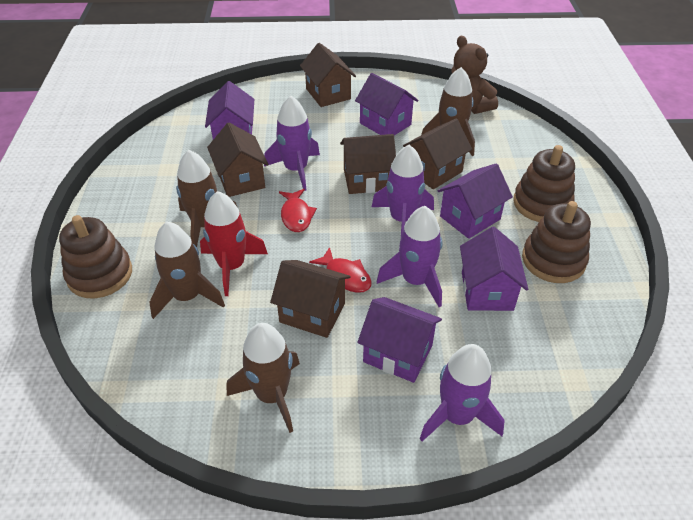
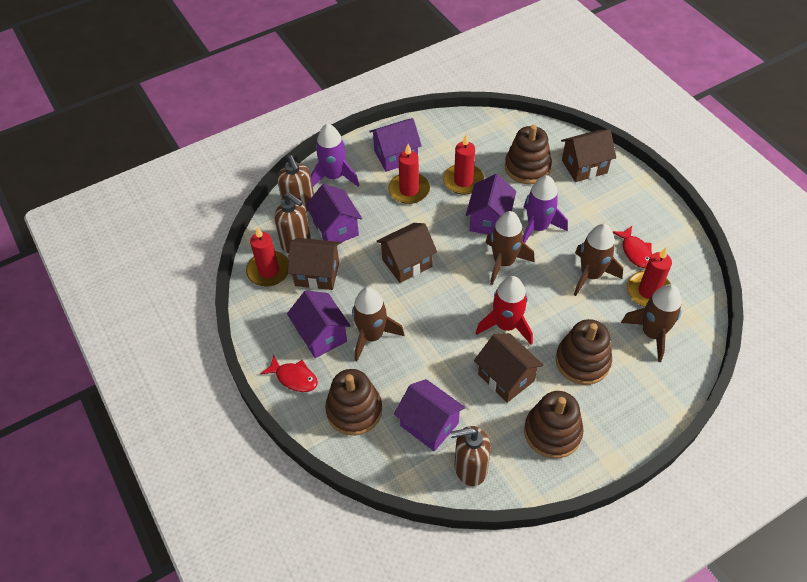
brown house: 5 -> 4
brown soap dispenser: 0 -> 3
brown stacking toy: 3 -> 4
brown teddy bear: 1 -> 0
purple rocket: 4 -> 2
red candle: 0 -> 4

